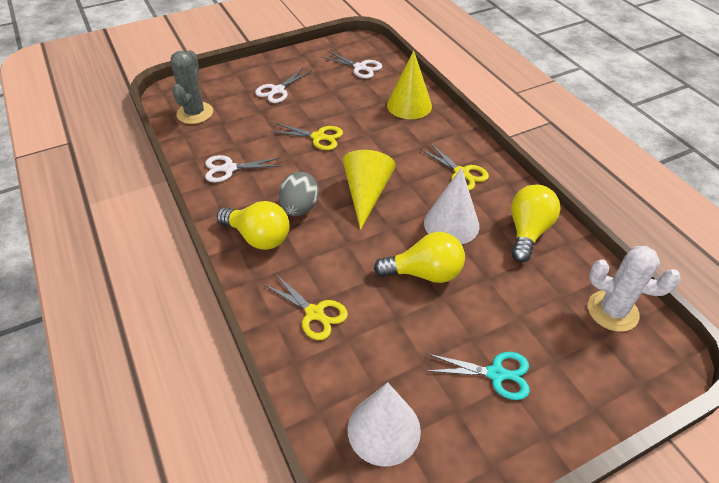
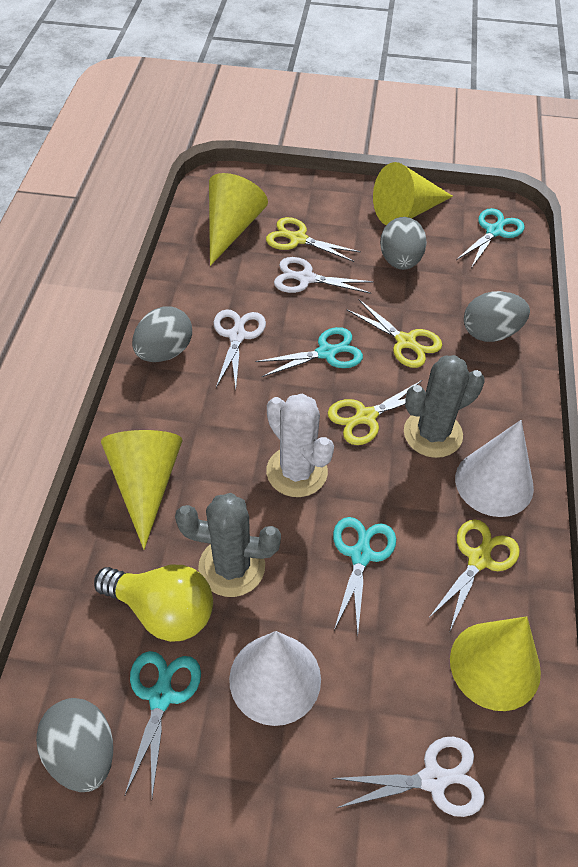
grey cactus: 1 -> 2
grey egg: 1 -> 4
turquoise scissors: 1 -> 4
yellow cone: 2 -> 4
yellow light bulb: 3 -> 1
yellow scissors: 3 -> 4

